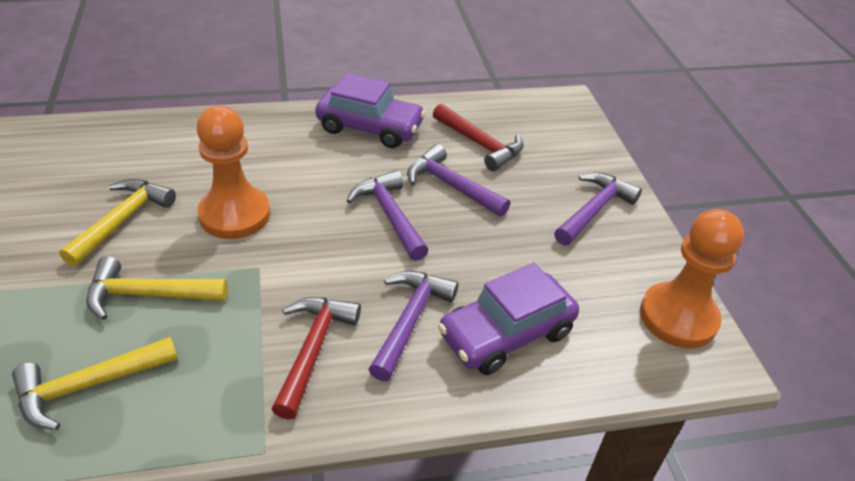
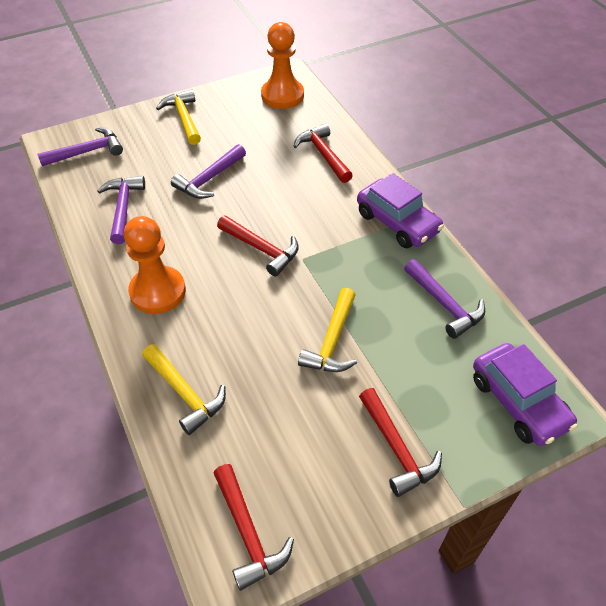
red hammer: 2 -> 4

